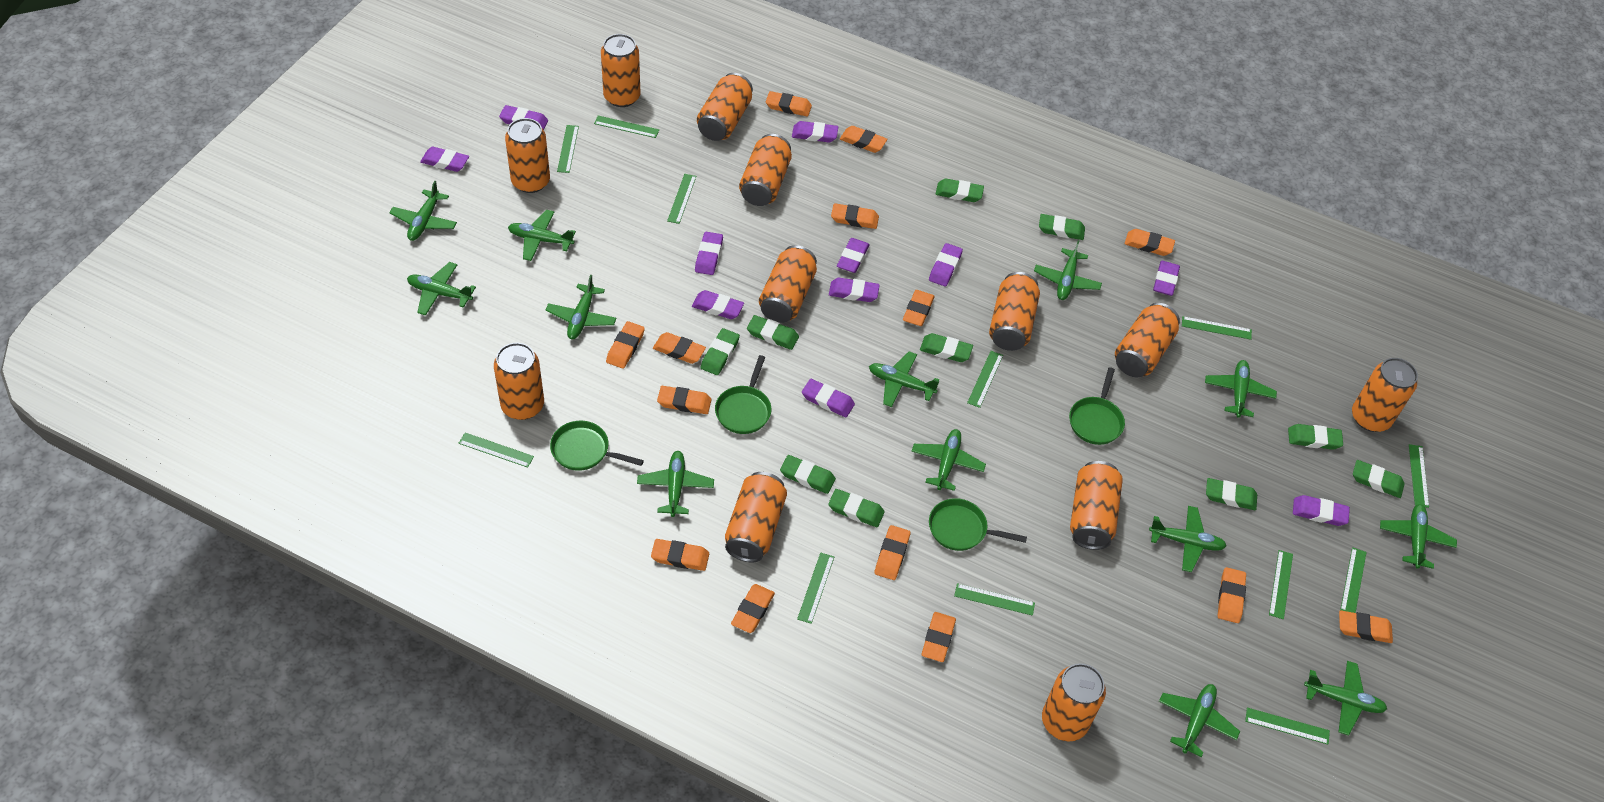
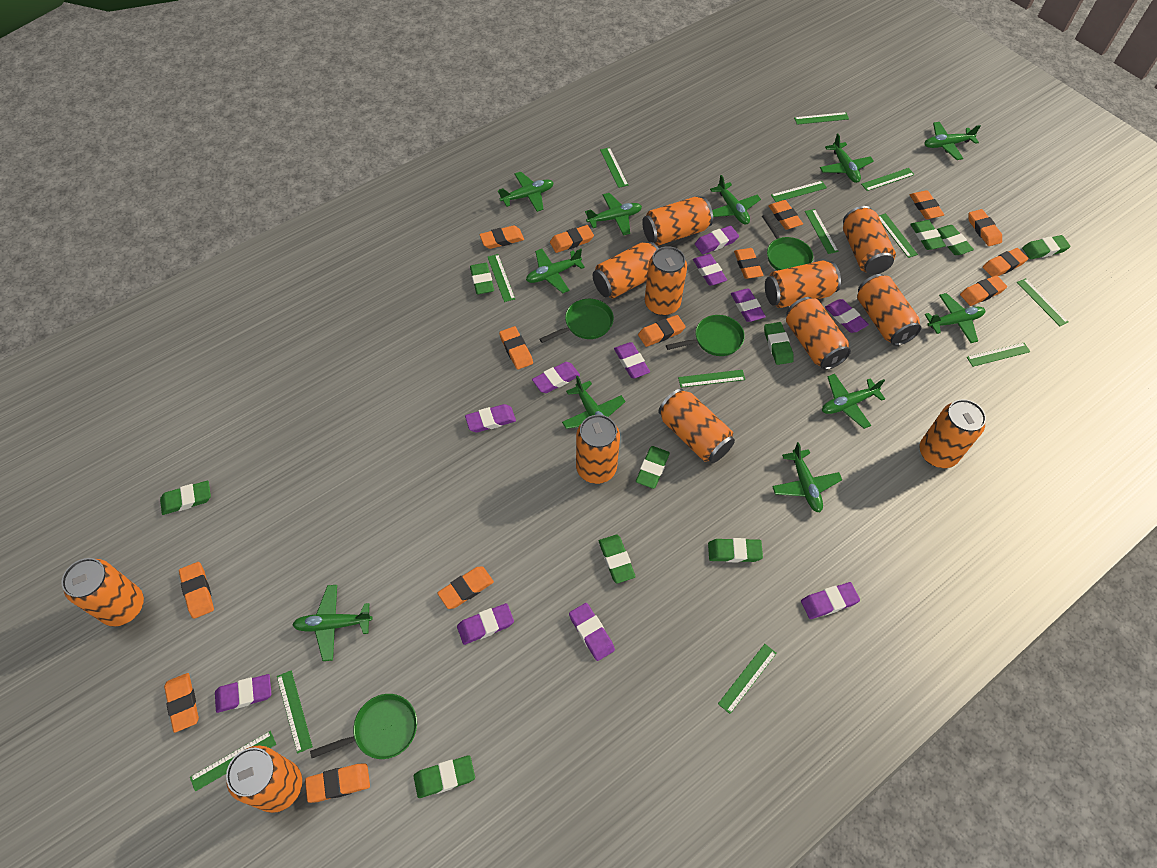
green plane: 13 -> 11
green ruler: 12 -> 13

